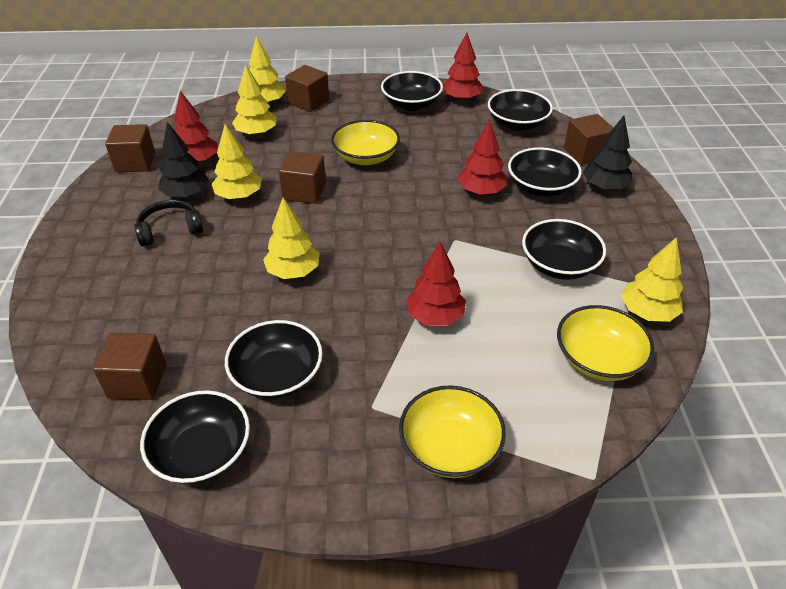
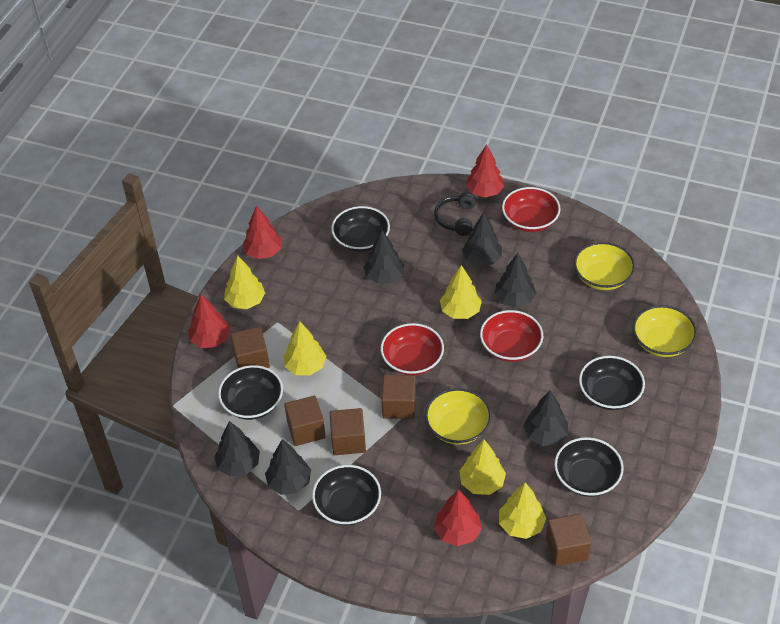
black bowl: 6 -> 5
black tree: 2 -> 6
red bowl: 0 -> 3

